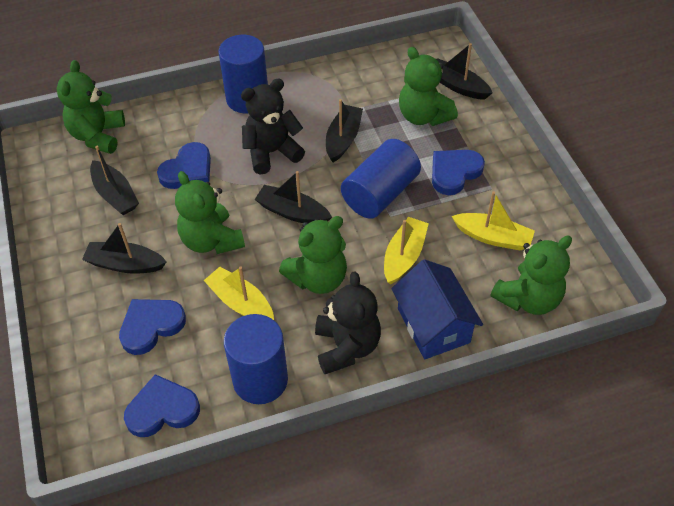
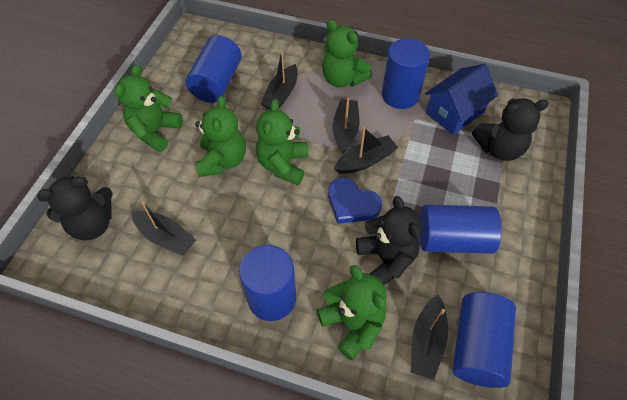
black teddy bear: 2 -> 3
blue cylinder: 3 -> 5
blue heart: 4 -> 1
yellow boat: 3 -> 0

